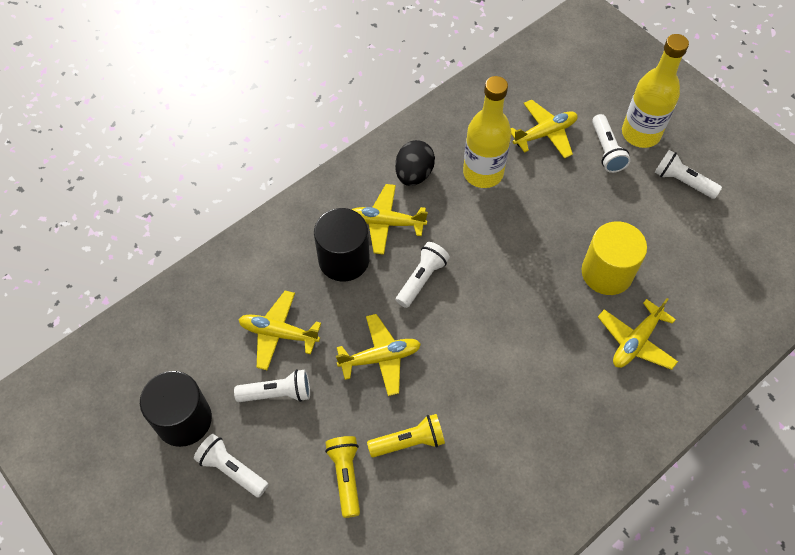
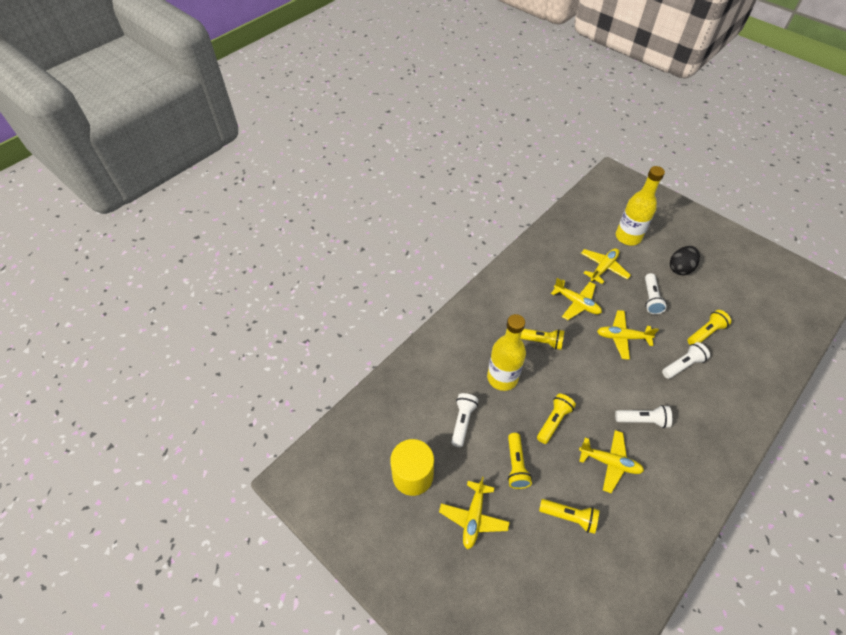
black cylinder: 2 -> 0
white flashlight: 5 -> 4
yellow flashlight: 2 -> 5

